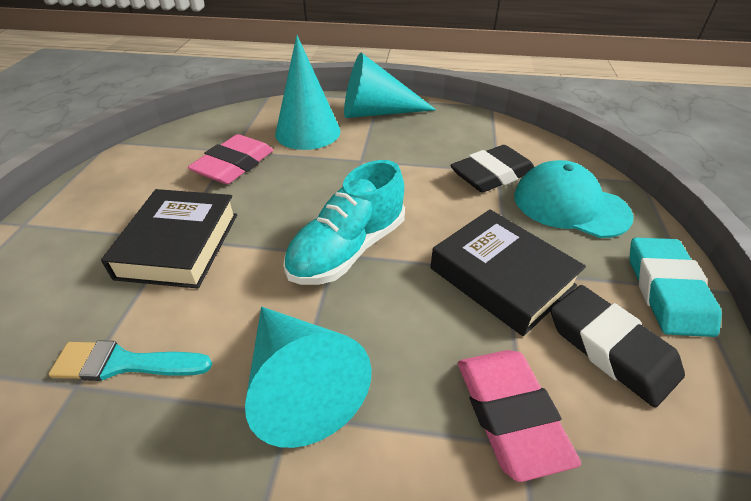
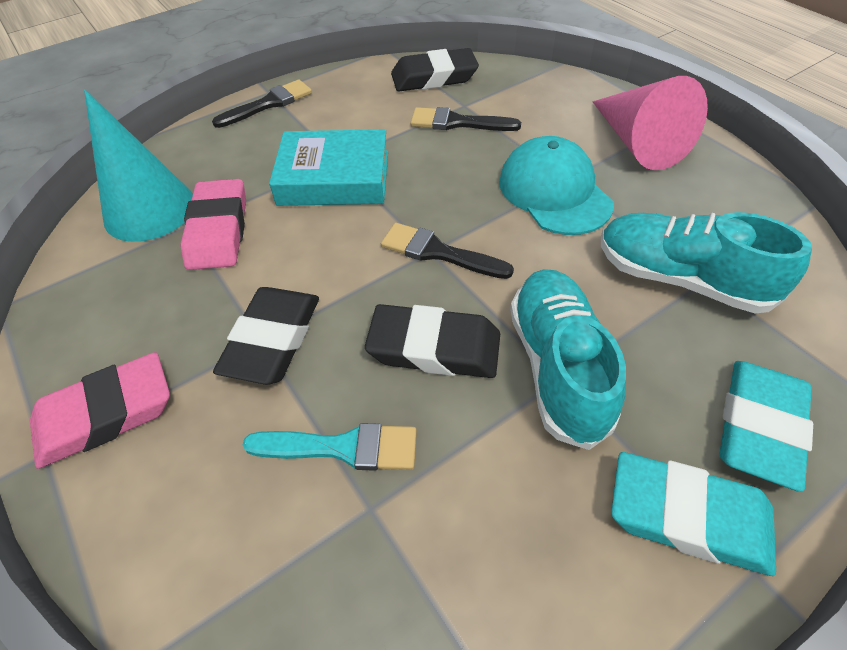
black book: 2 -> 0
black brush: 0 -> 3
black eraser: 2 -> 3
pink cone: 0 -> 1
turquoise book: 0 -> 1
turquoise cone: 3 -> 1
turquoise eraser: 1 -> 2
turquoise shoe: 1 -> 2

